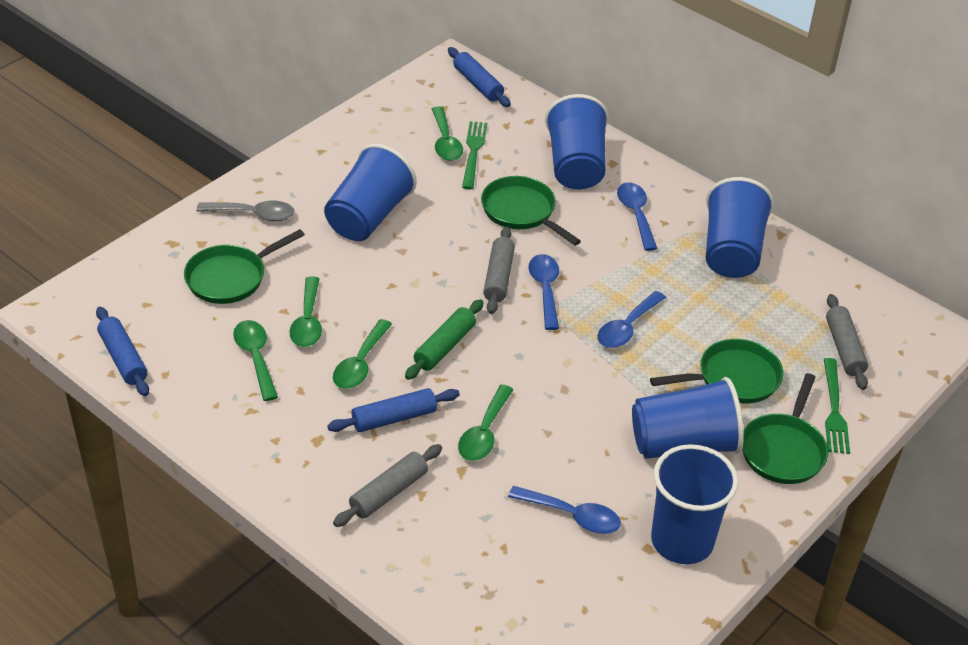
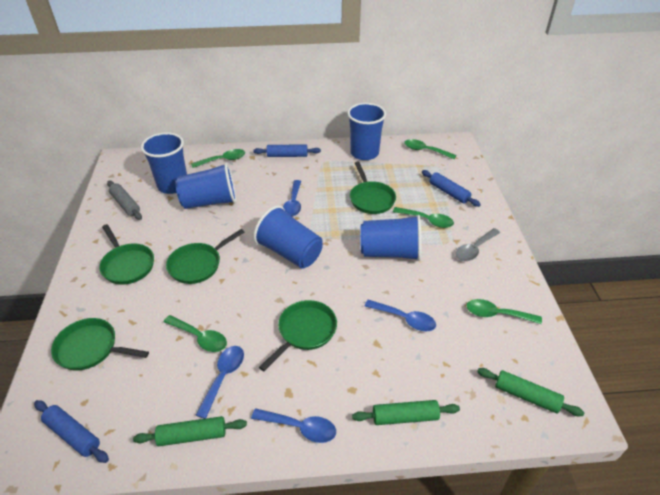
green fork: 2 -> 0
green pan: 4 -> 5
green rolling pin: 1 -> 3
grey rolling pin: 3 -> 1

